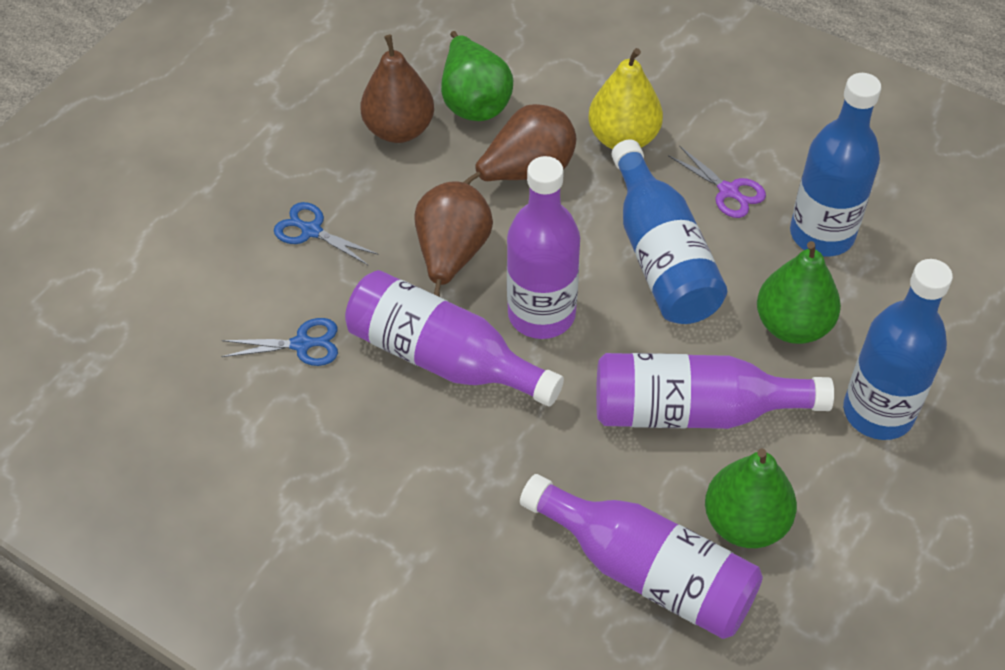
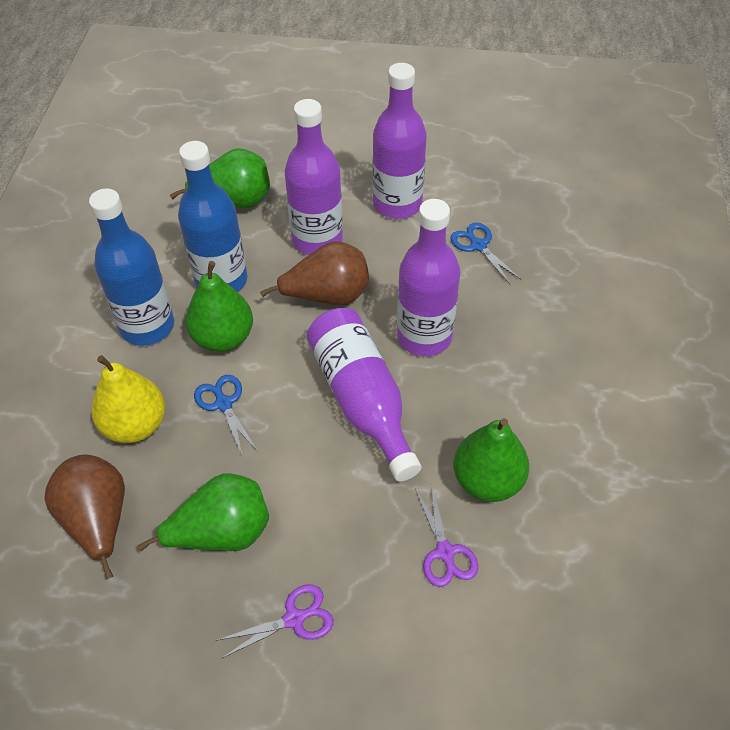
blue bottle: 3 -> 2
brown pear: 3 -> 2
green pear: 3 -> 4
purple scissors: 1 -> 2

